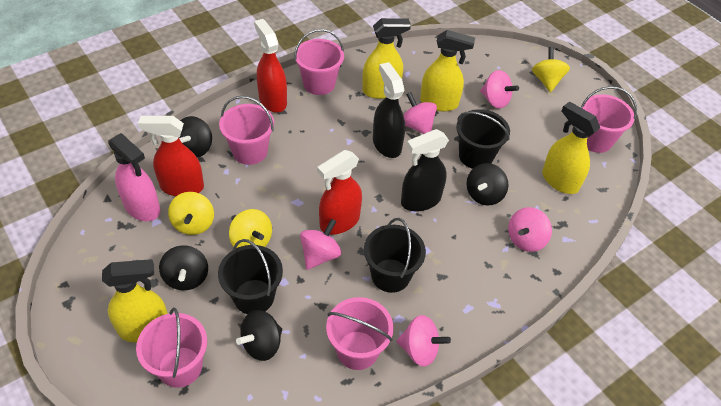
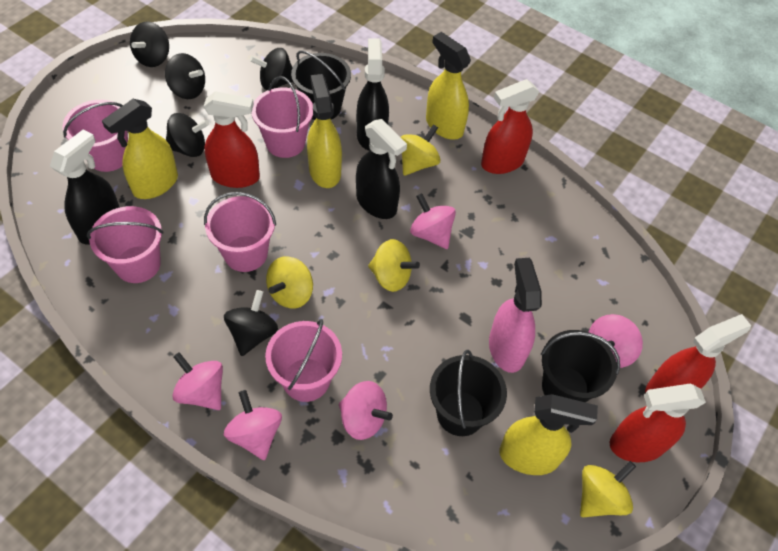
black spinning top: 4 -> 5
black spray bottle: 2 -> 3
red spray bottle: 3 -> 4
yellow spinning top: 3 -> 4

